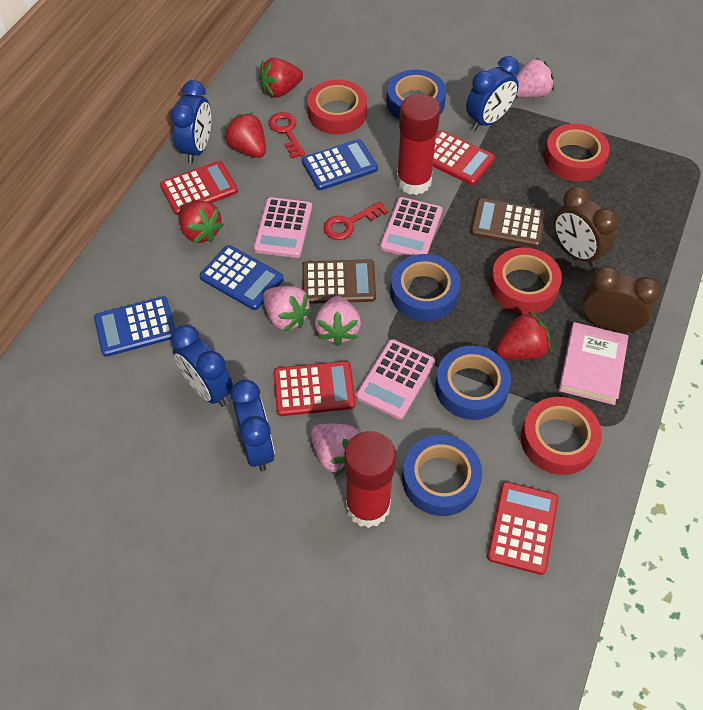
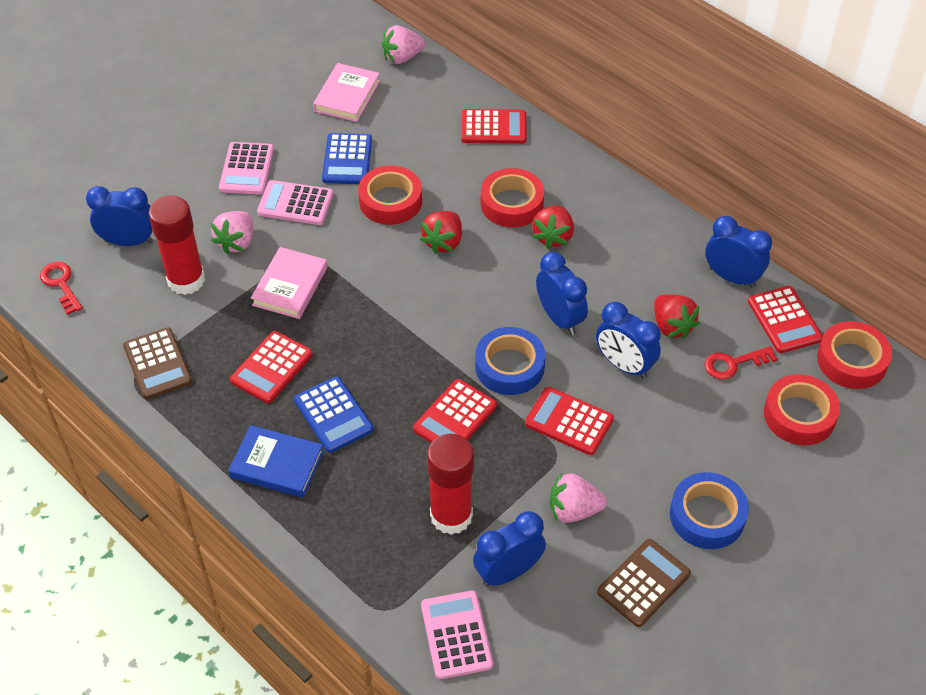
blue book: 0 -> 1
blue calculator: 3 -> 2
blue clock: 4 -> 5
blue tape: 4 -> 2
brown clock: 2 -> 0
pink book: 1 -> 2
pink strawberry: 4 -> 3
red calculator: 4 -> 5
red strawberry: 4 -> 3

